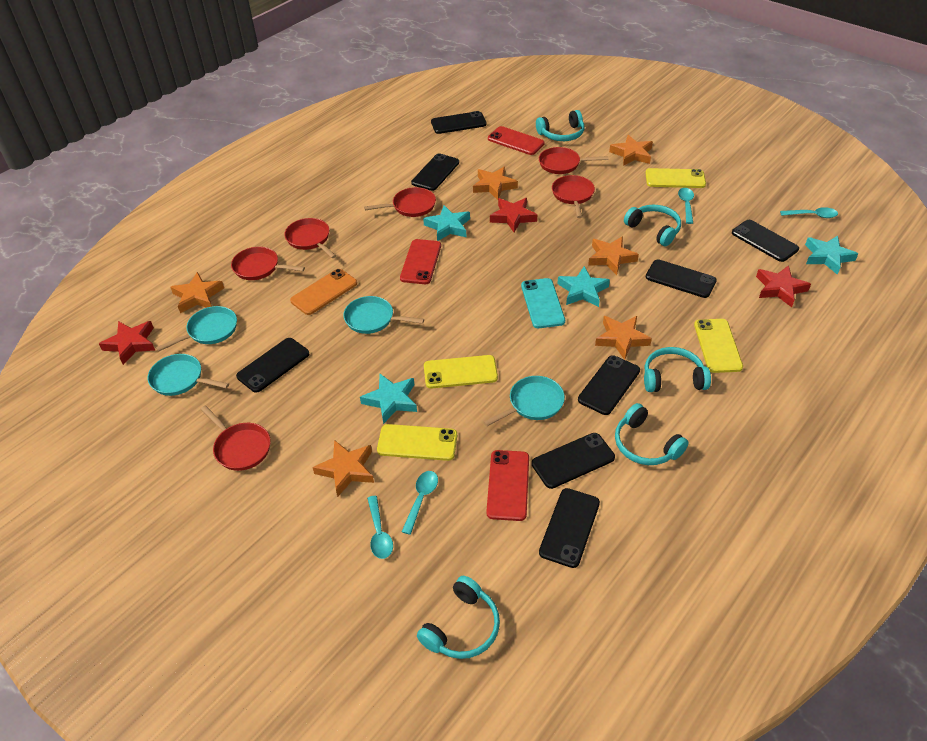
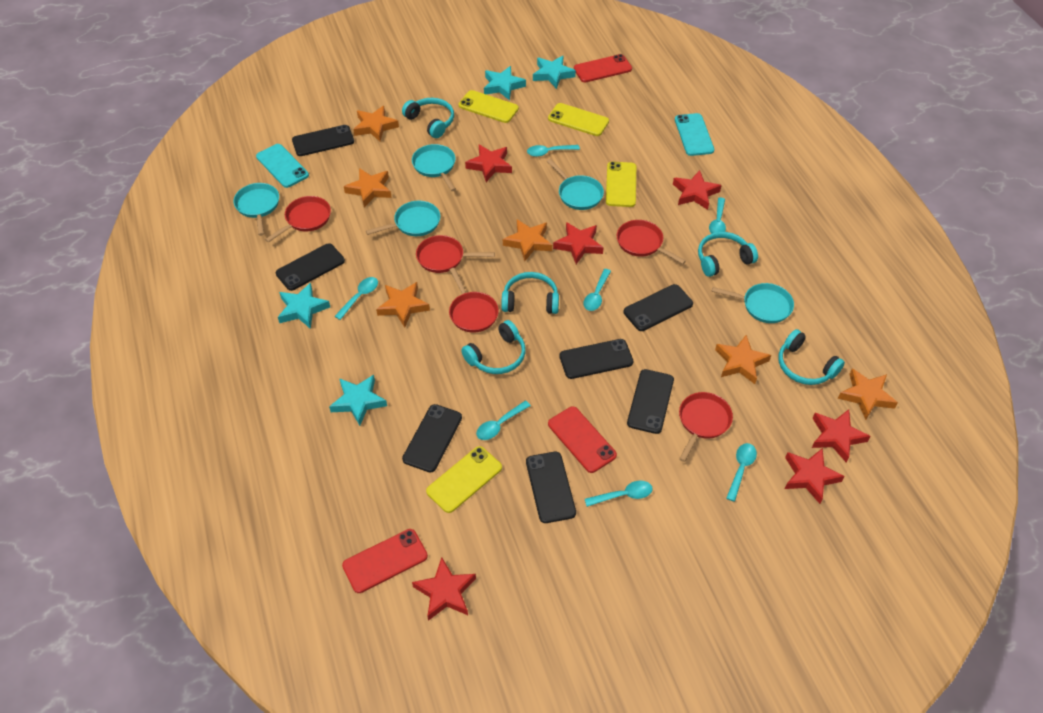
black phone: 8 -> 7
orange phone: 1 -> 0
red pan: 6 -> 5
red star: 3 -> 6
turquoise pan: 4 -> 5
turquoise phone: 1 -> 2
turquoise spoon: 4 -> 7

